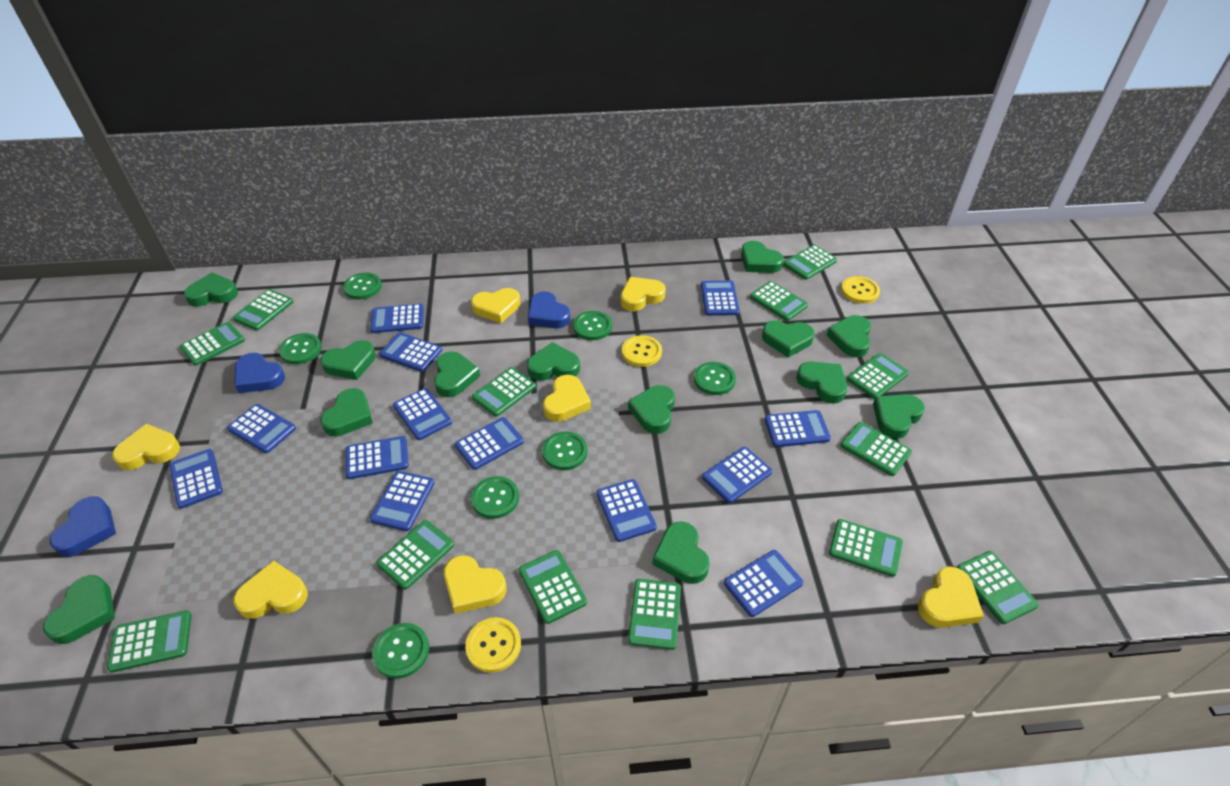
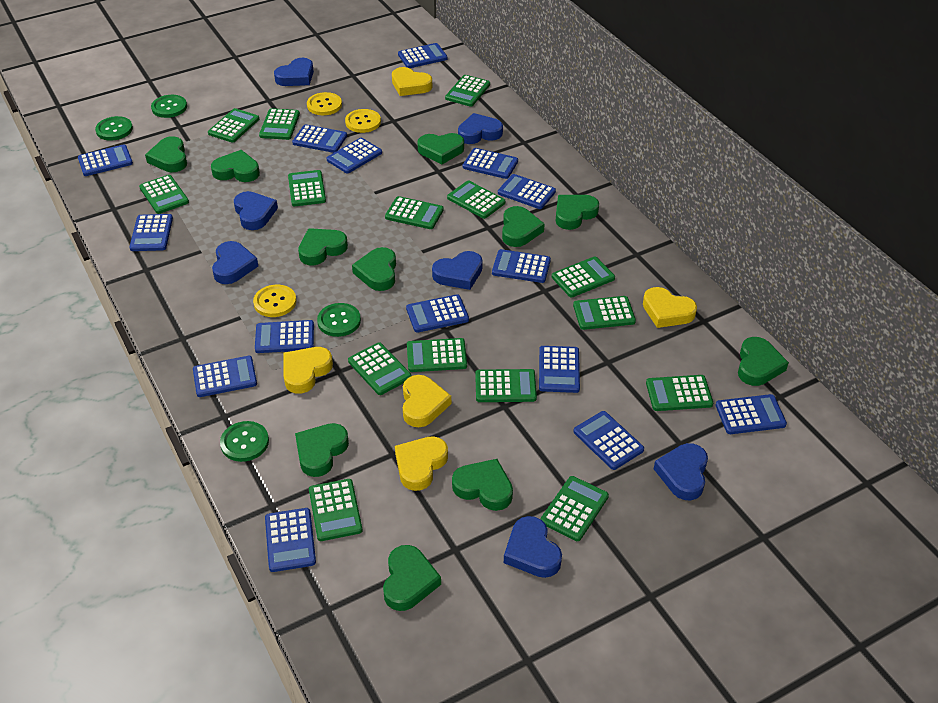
blue calculator: 13 -> 15
blue heart: 3 -> 7
green button: 7 -> 4
green calculator: 13 -> 15
green heart: 13 -> 11
yellow heart: 7 -> 5

